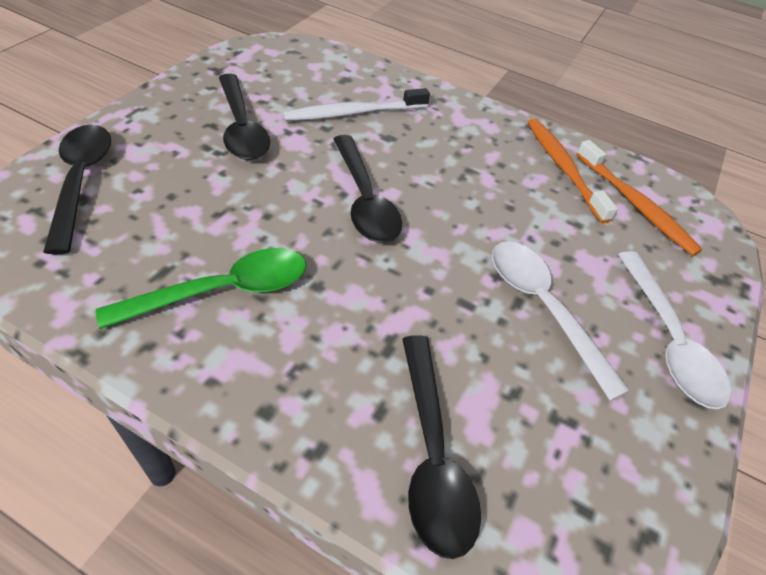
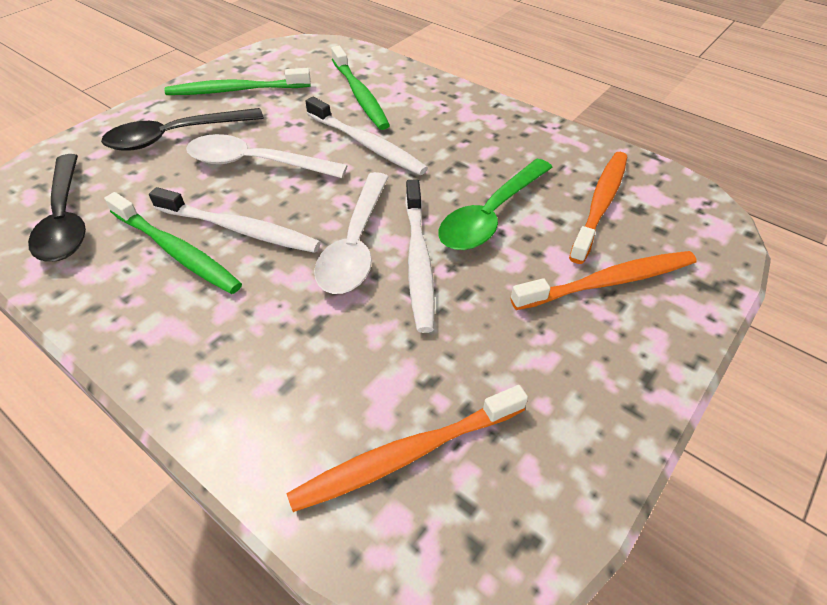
black spoon: 4 -> 2
green toothbrush: 0 -> 3
orange toothbrush: 2 -> 3
white toothbrush: 1 -> 3

